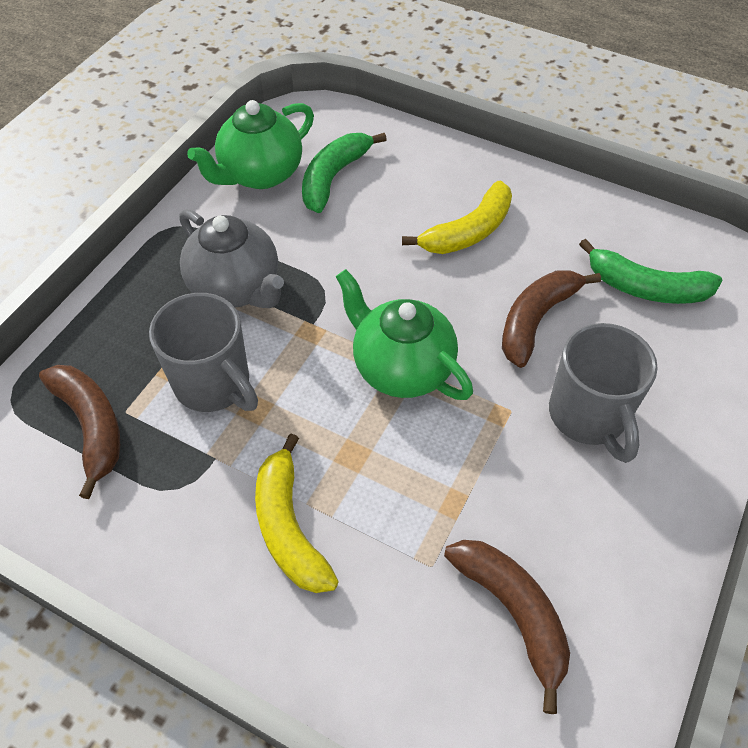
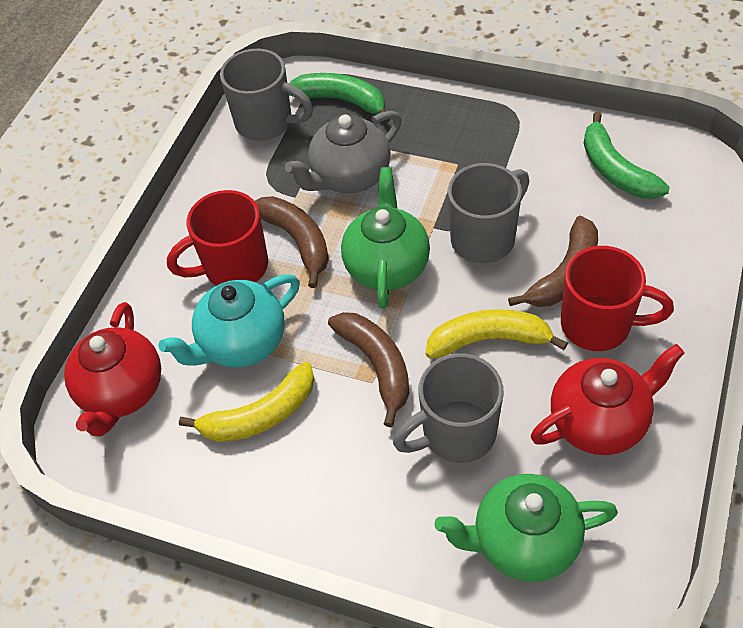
grey mug: 2 -> 3
red mug: 0 -> 2
red teapot: 0 -> 2
turquoise teapot: 0 -> 1

